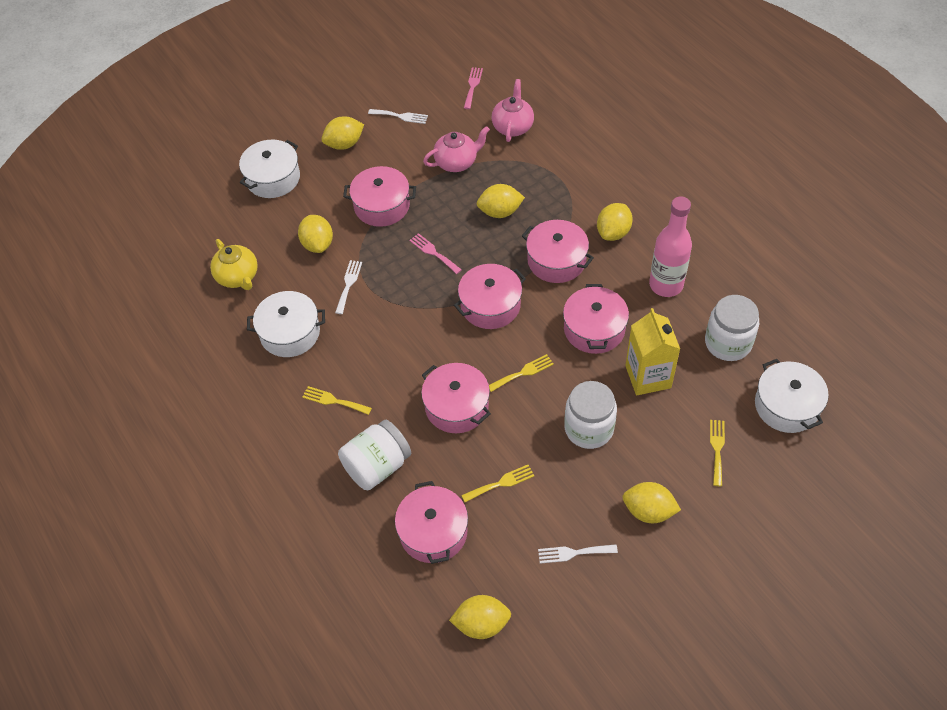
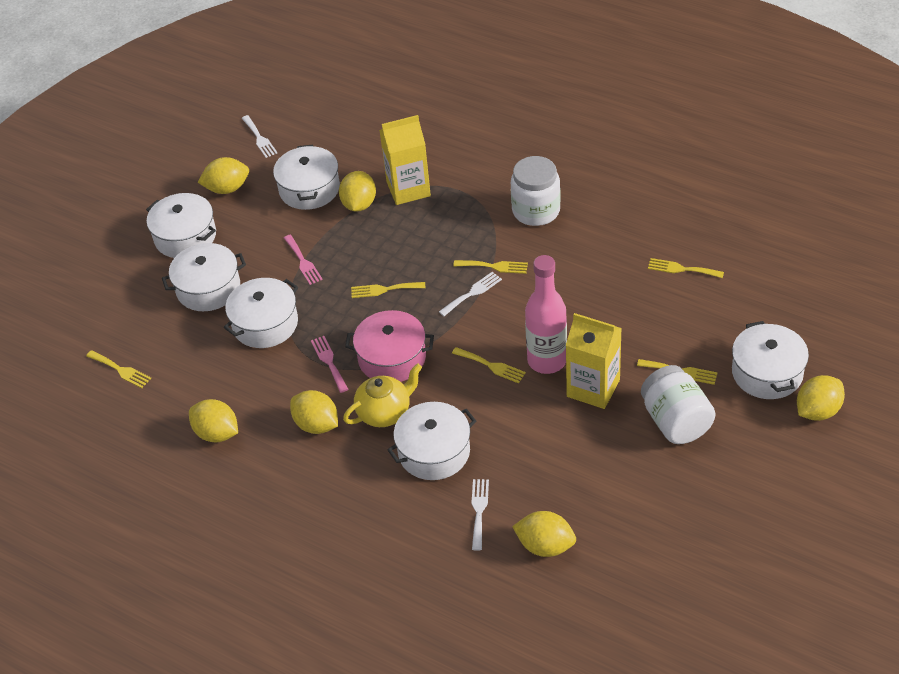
pink pot: 6 -> 1
pink teapot: 2 -> 0
white jar: 3 -> 2
white pot: 3 -> 6
yellow carton: 1 -> 2
yellow fork: 4 -> 6

